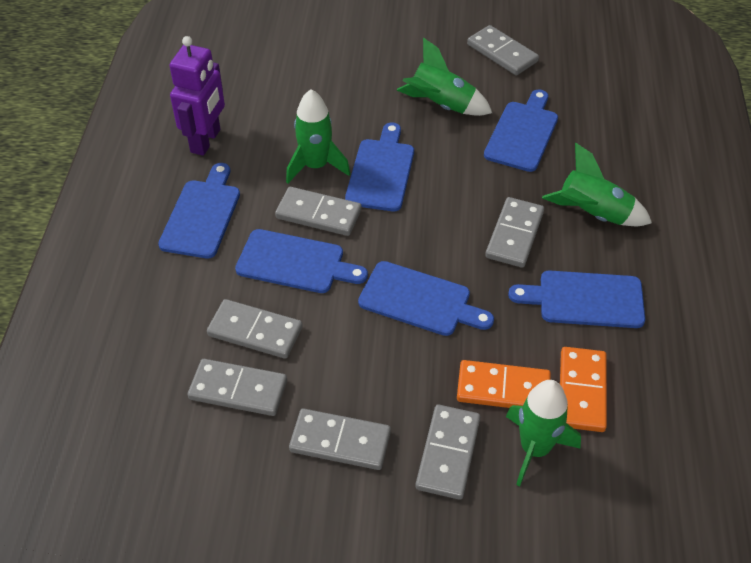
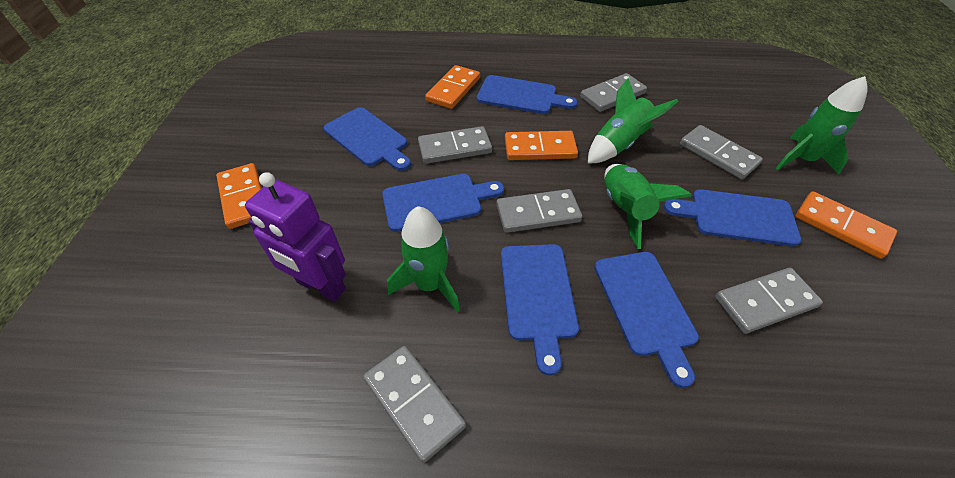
grey domino: 7 -> 6
orange domino: 2 -> 4

